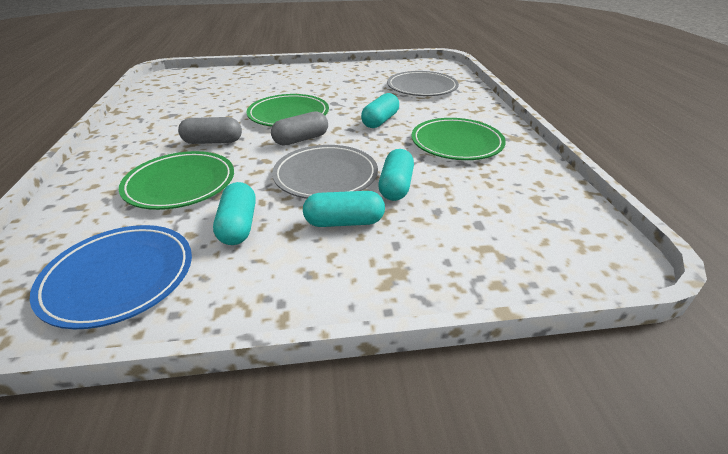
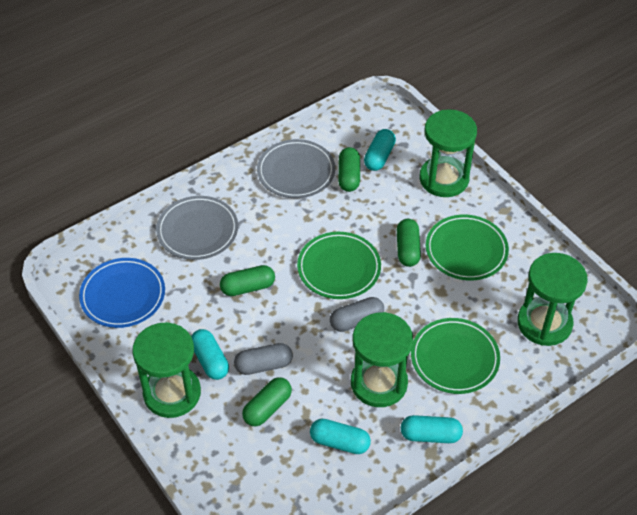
green capsule: 0 -> 4
green hourglass: 0 -> 4

